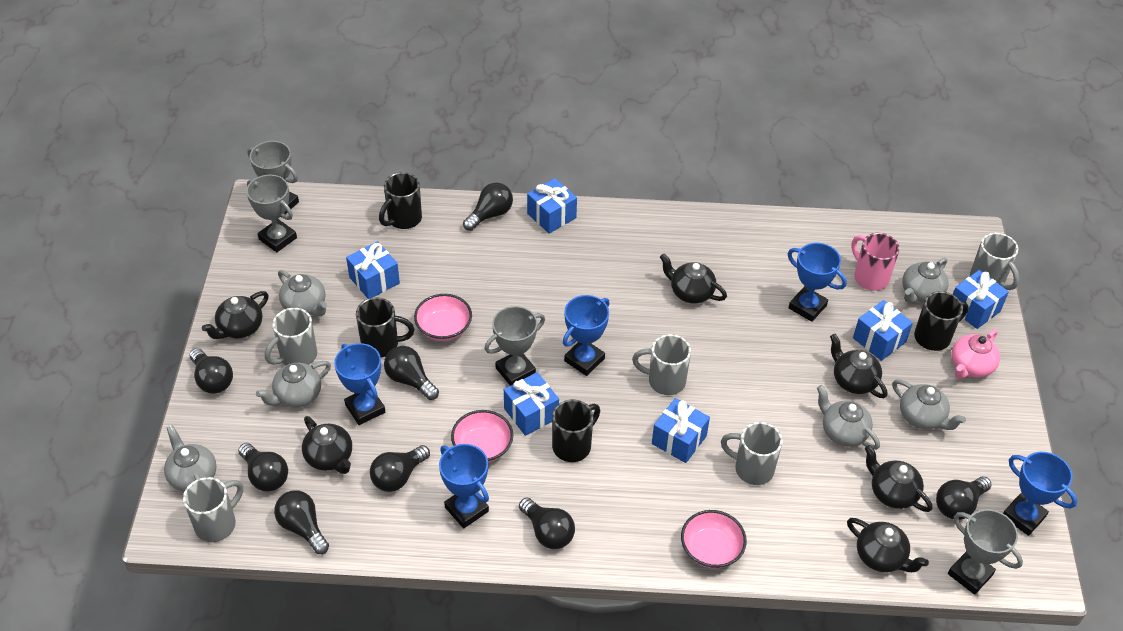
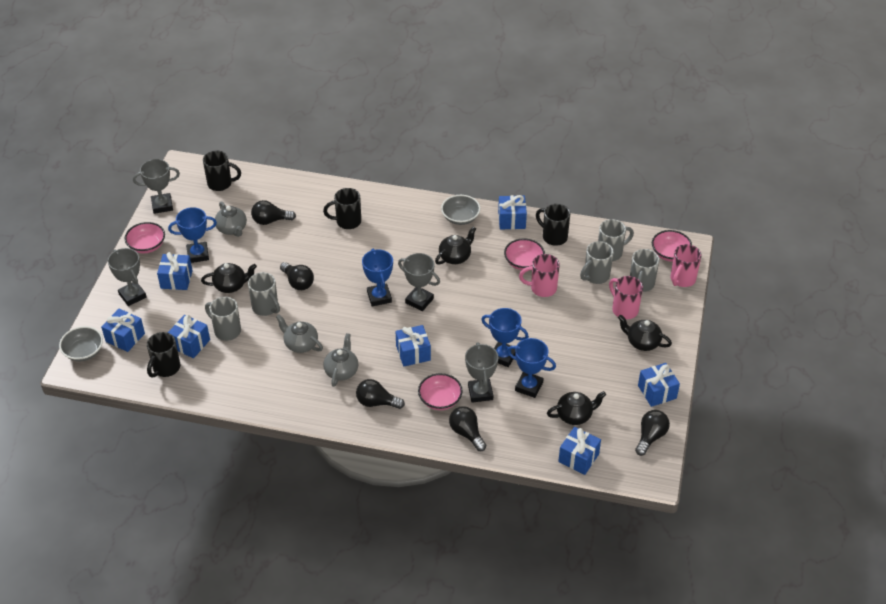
black light bulb: 8 -> 5
black teapot: 6 -> 4
blue gift: 6 -> 7
blue trophy: 5 -> 4
grey bowl: 0 -> 2
grey teapot: 6 -> 3
pink bowl: 3 -> 4
pink mug: 1 -> 3
pink teapot: 1 -> 0

